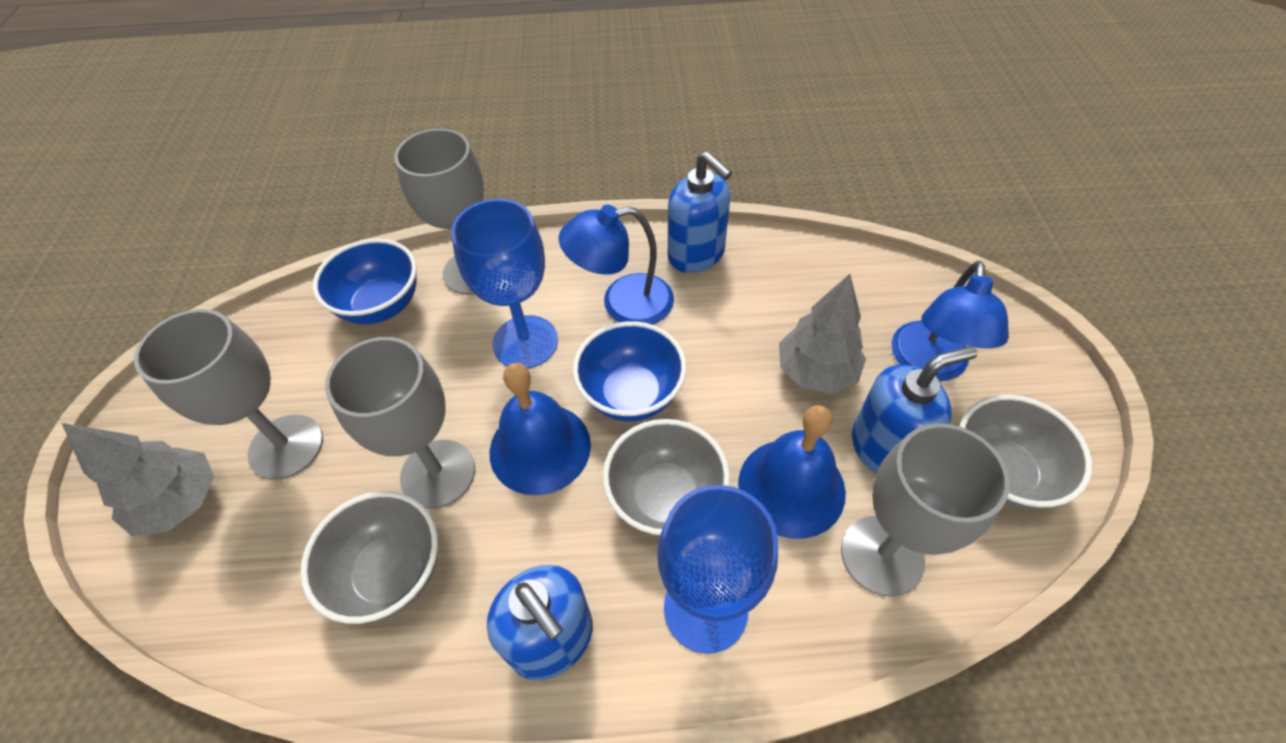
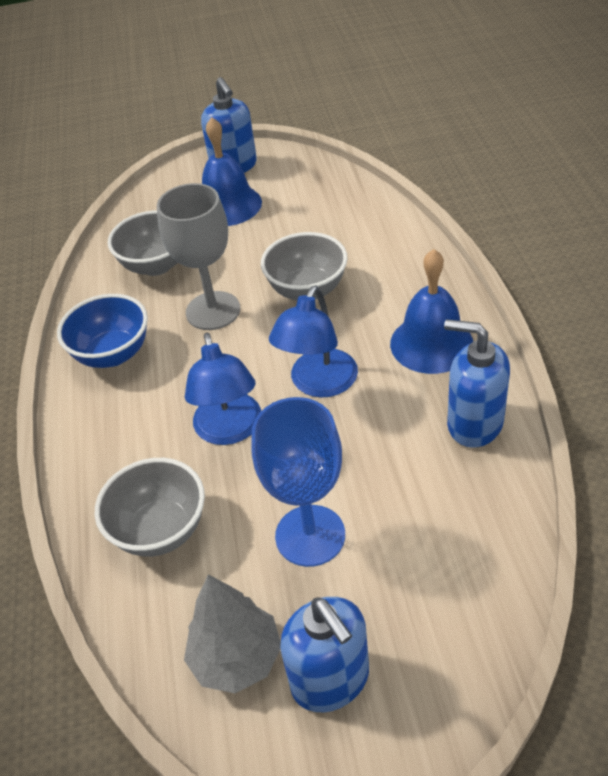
blue bowl: 2 -> 1
blue goblet: 2 -> 1
grey goblet: 4 -> 1
grey tree: 2 -> 1

